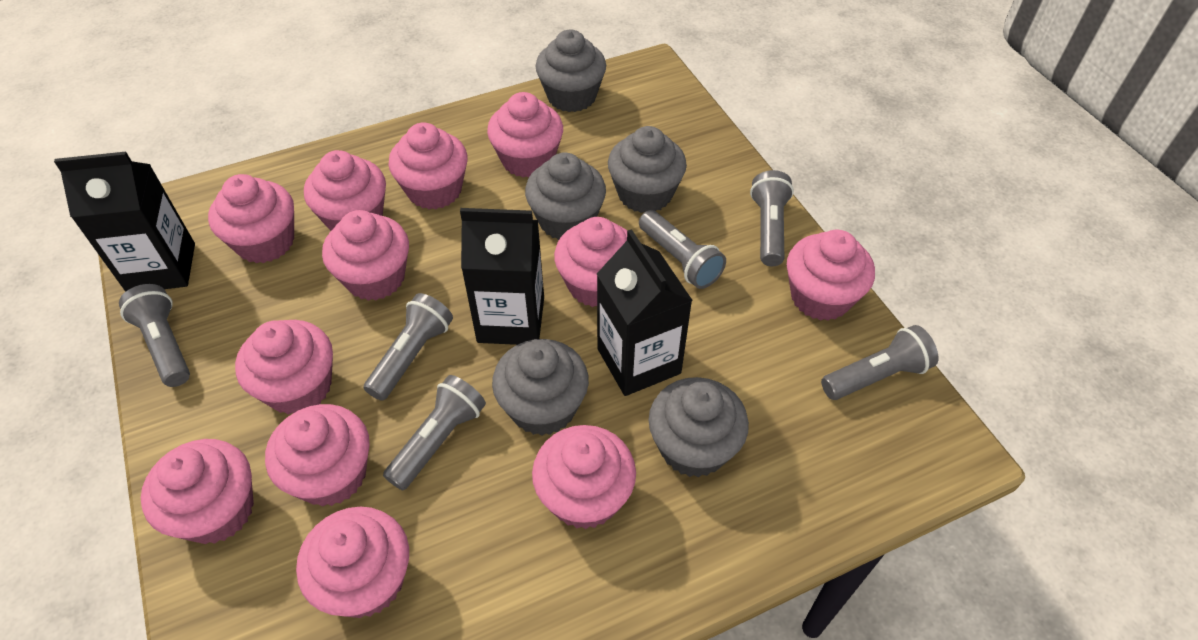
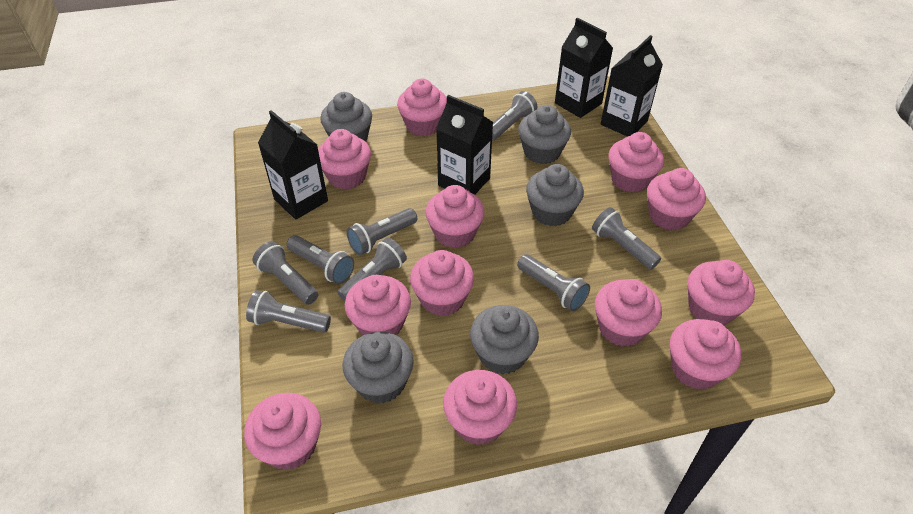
black carton: 3 -> 4
grey flashlight: 6 -> 8

